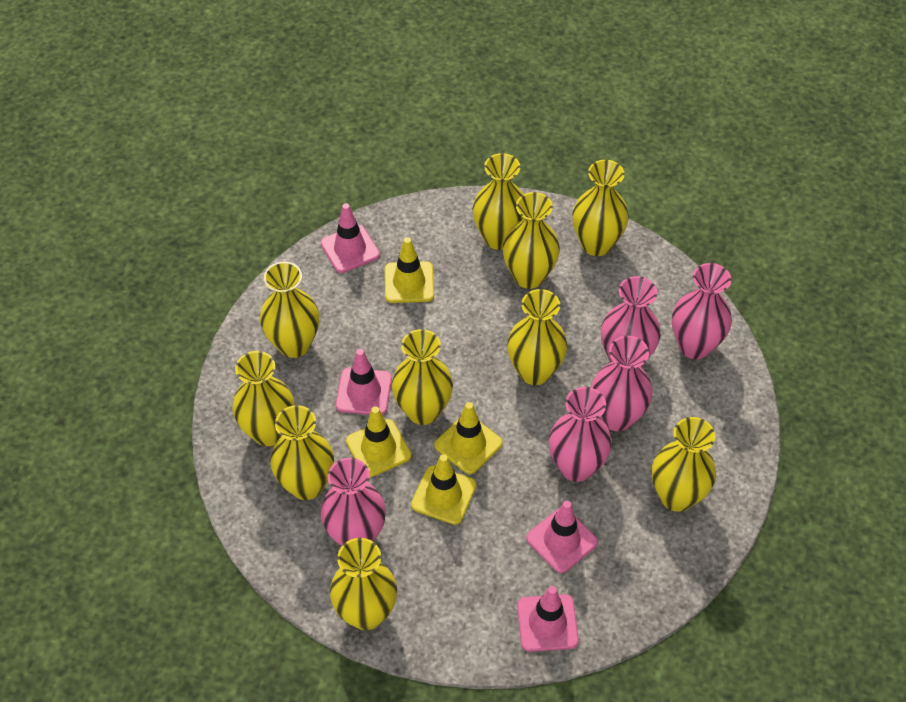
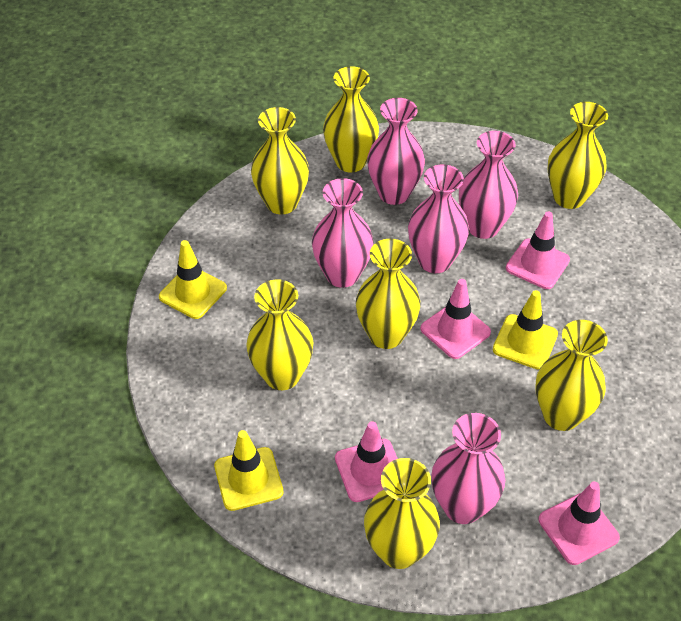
yellow traffic cone: 4 -> 3
yellow vase: 10 -> 7

